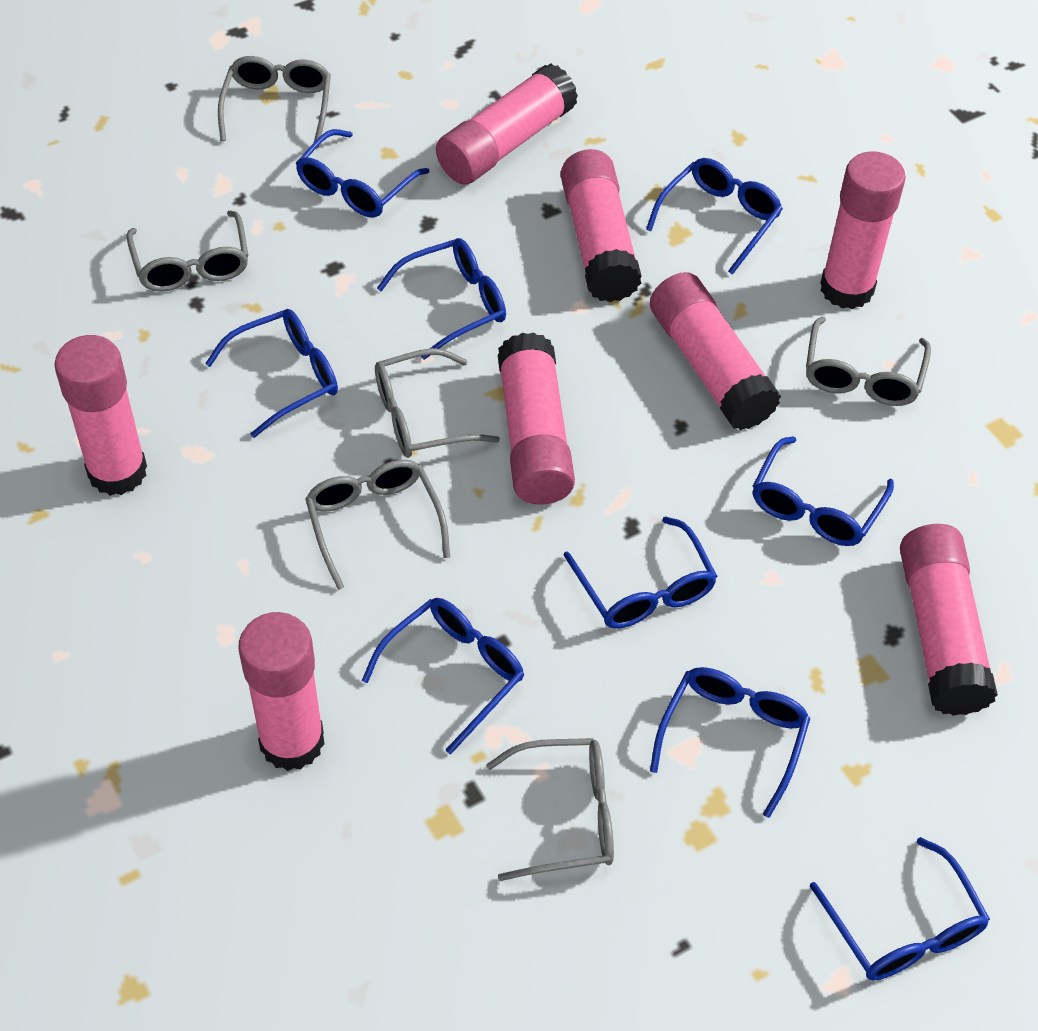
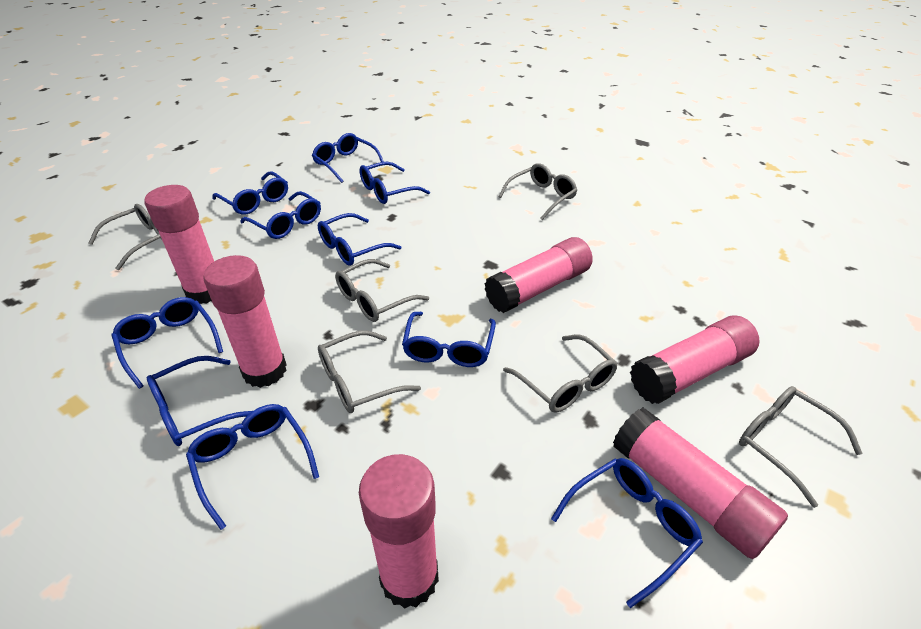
blue glasses: 9 -> 10
pink glue stick: 8 -> 6

